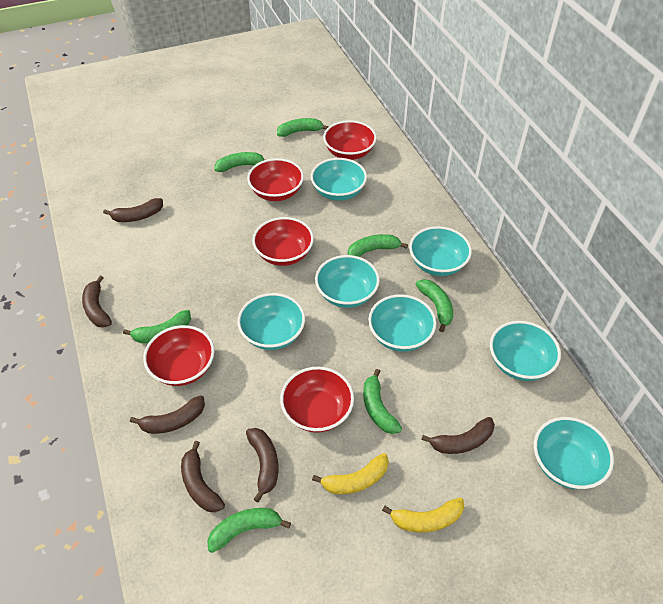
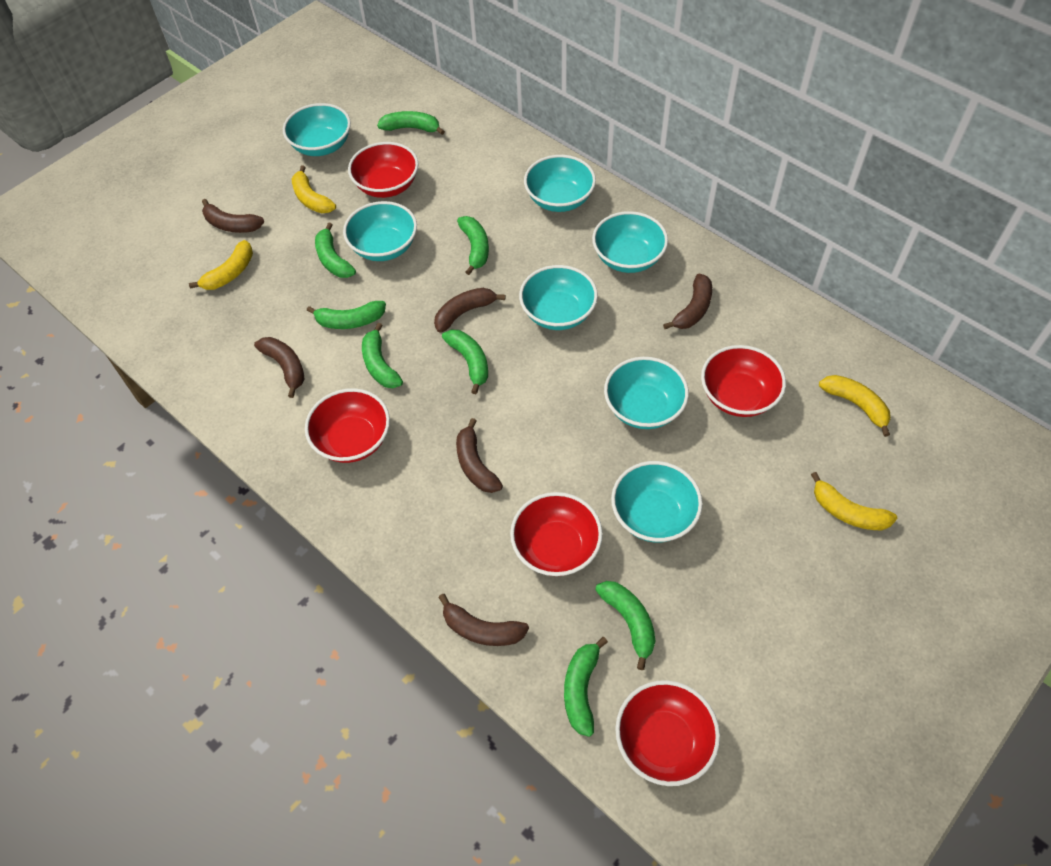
green banana: 7 -> 8
yellow banana: 2 -> 4

